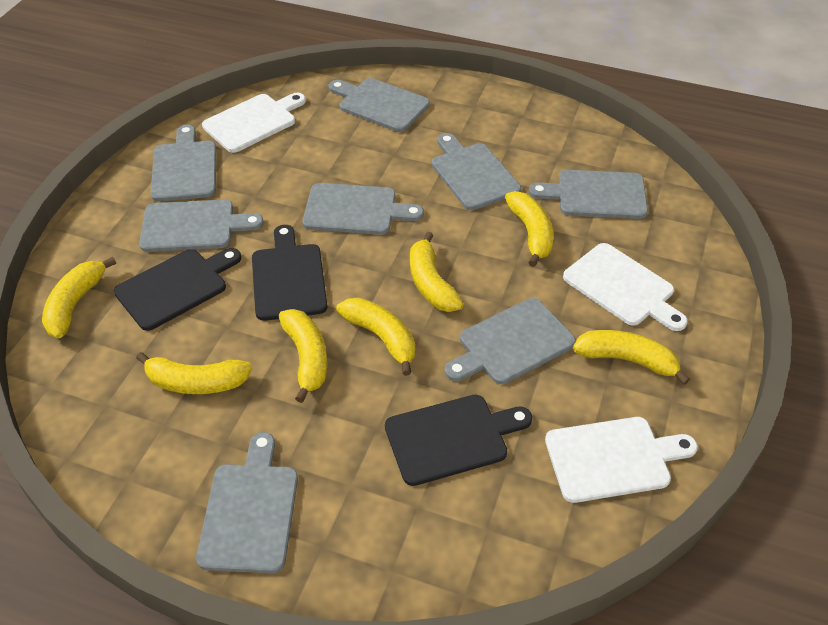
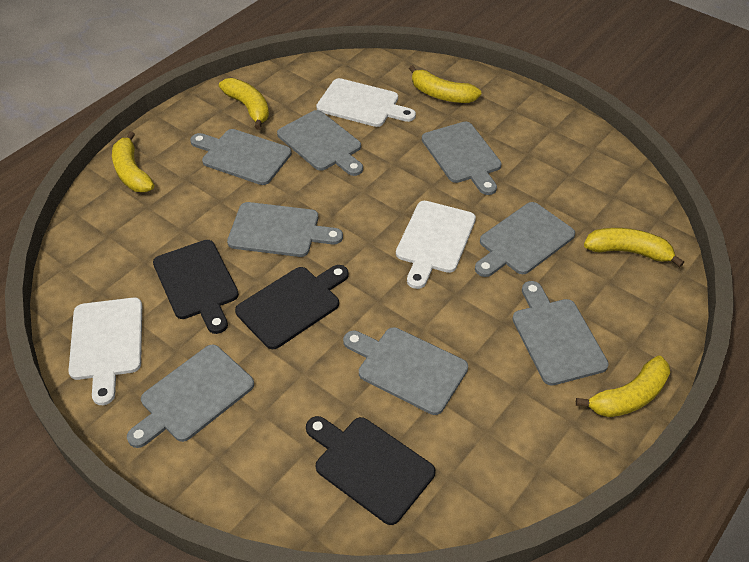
yellow banana: 7 -> 5

